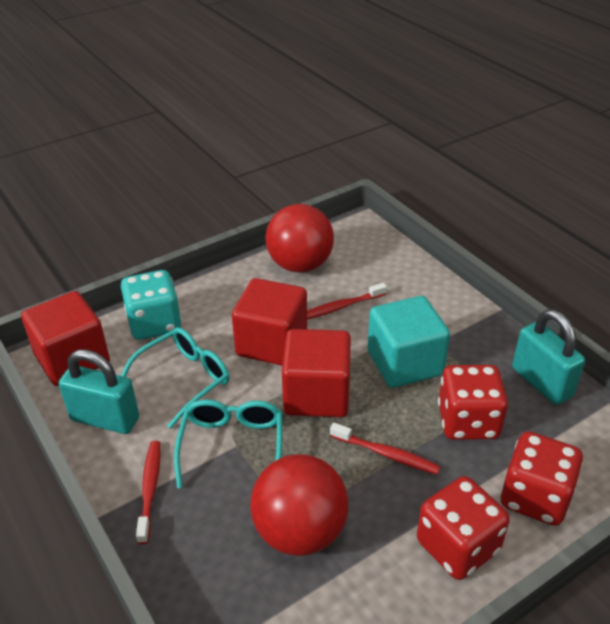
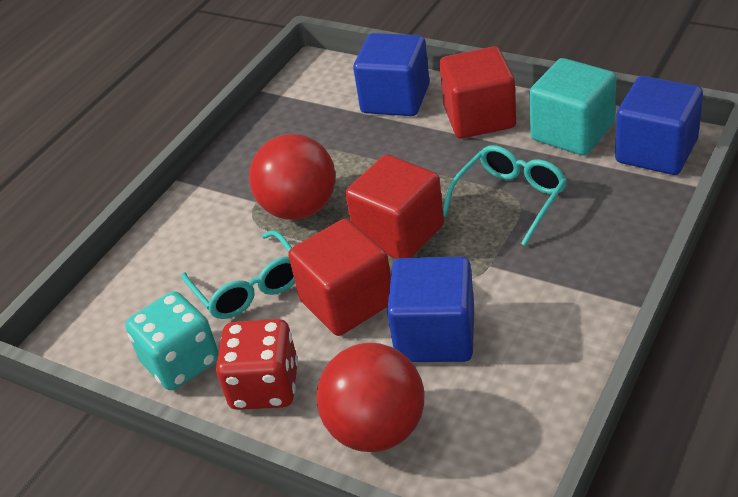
blue cube: 0 -> 3
red dice: 3 -> 1
red toothbrush: 3 -> 0
turquoise padlock: 2 -> 0

